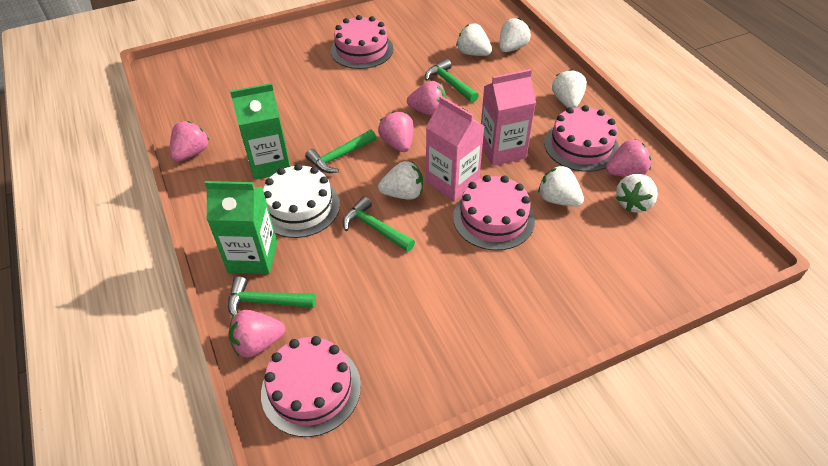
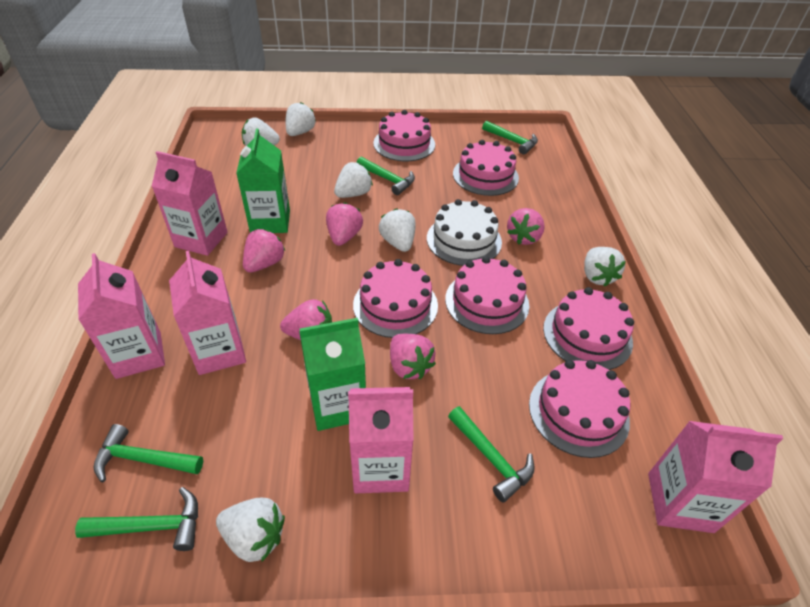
green hammer: 4 -> 5
pink cake: 4 -> 6
pink carton: 2 -> 5

